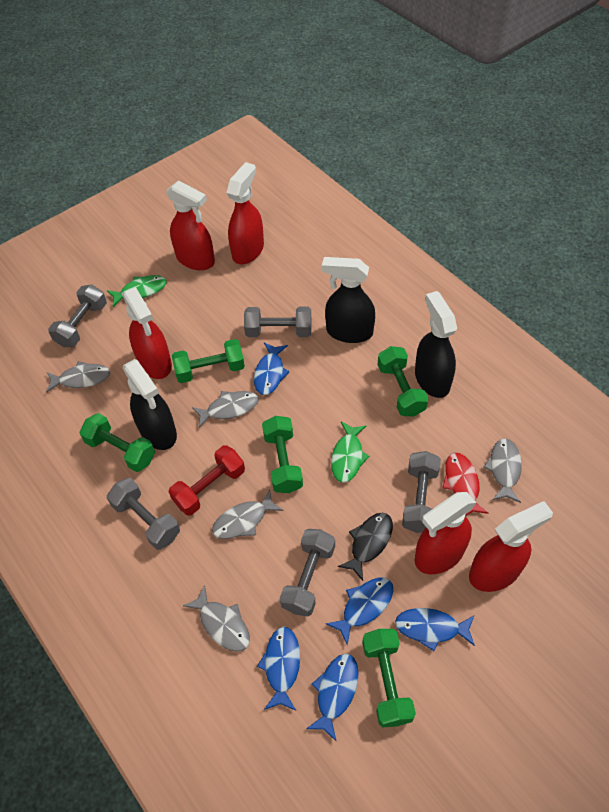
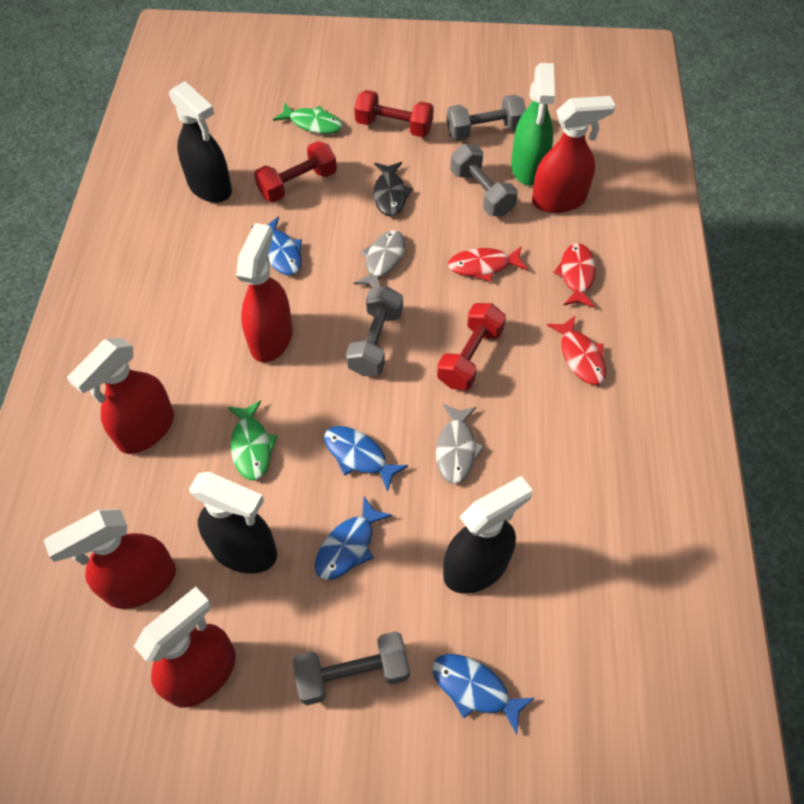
blue fish: 5 -> 4
green dumbbell: 5 -> 0
green spray bottle: 0 -> 1
grey dumbbell: 5 -> 4
grey fish: 5 -> 2
red dumbbell: 1 -> 3
red fish: 1 -> 3

